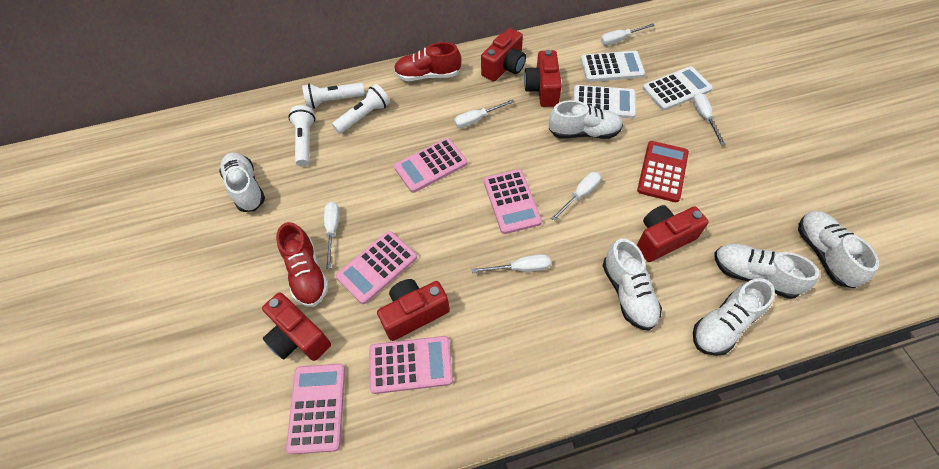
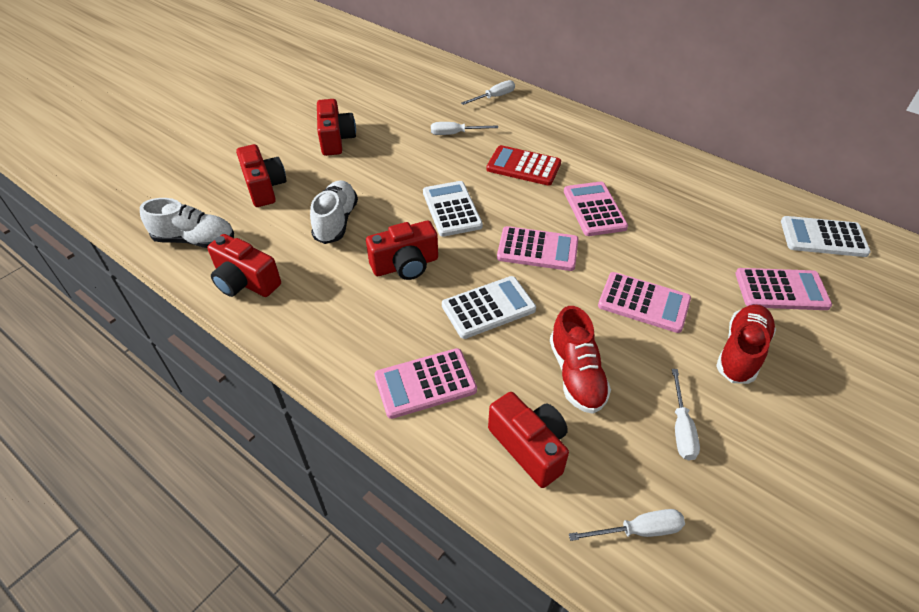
white flashlight: 3 -> 0
white screwdriver: 6 -> 4
white shoe: 6 -> 2

